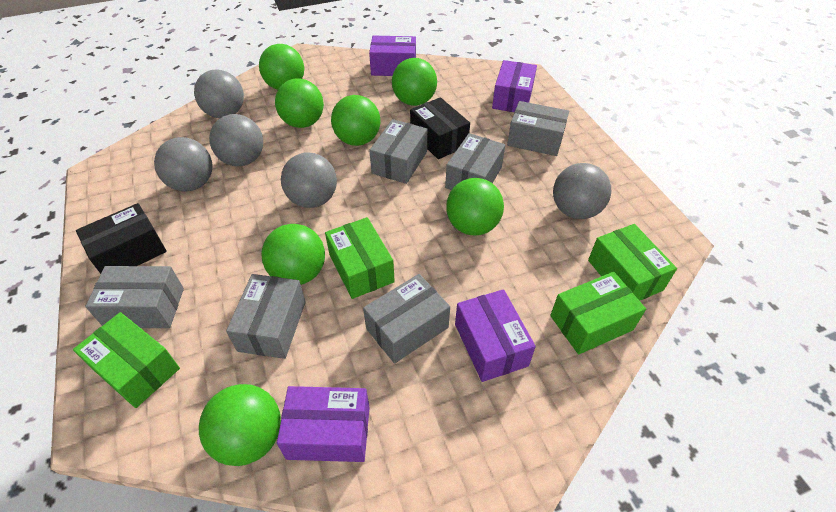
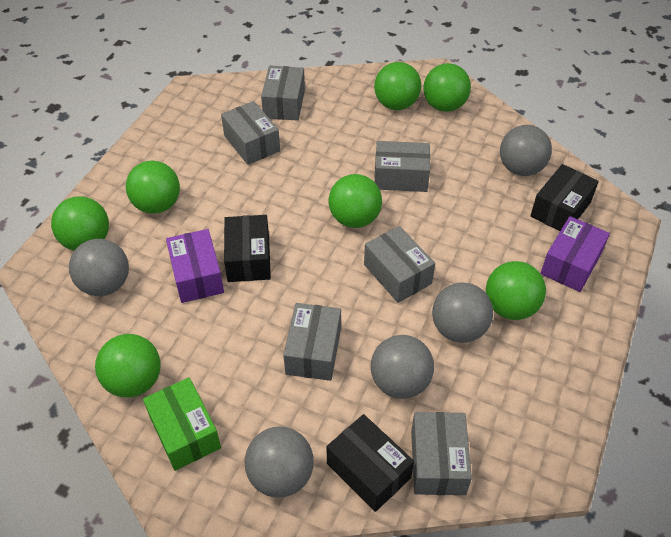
black box: 2 -> 3
green box: 4 -> 1
purple box: 4 -> 2

